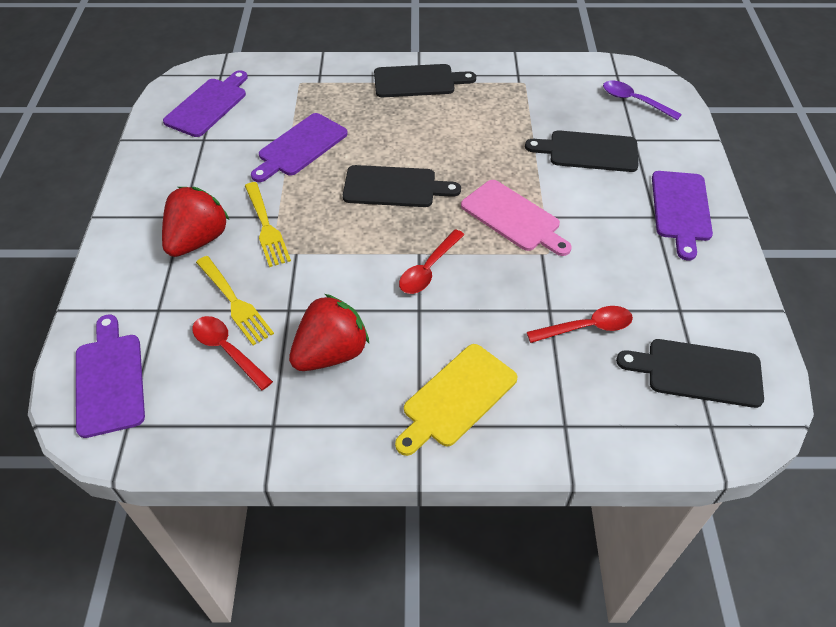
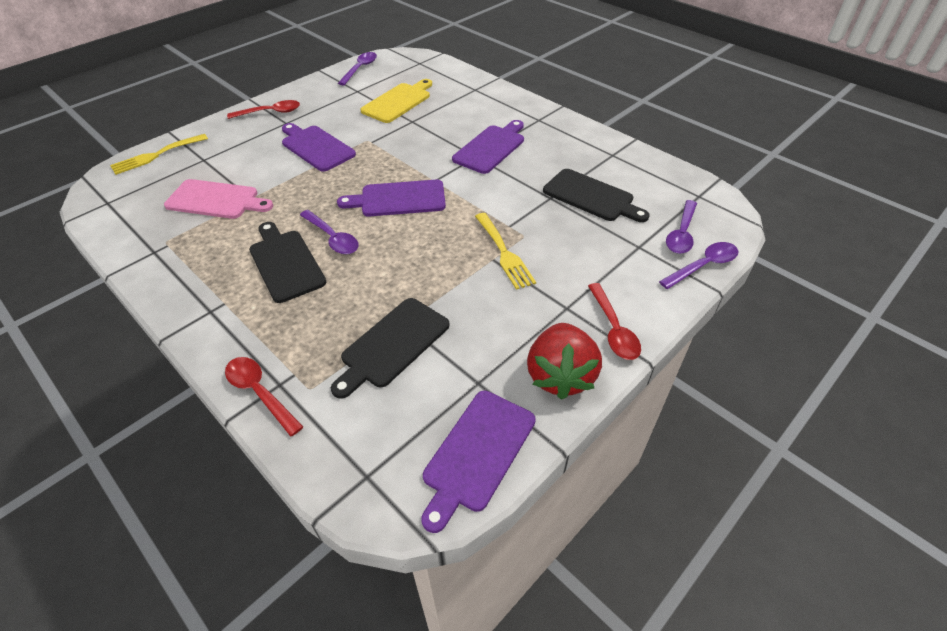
black cutting board: 4 -> 3
purple spoon: 1 -> 4
red strawberry: 2 -> 1

